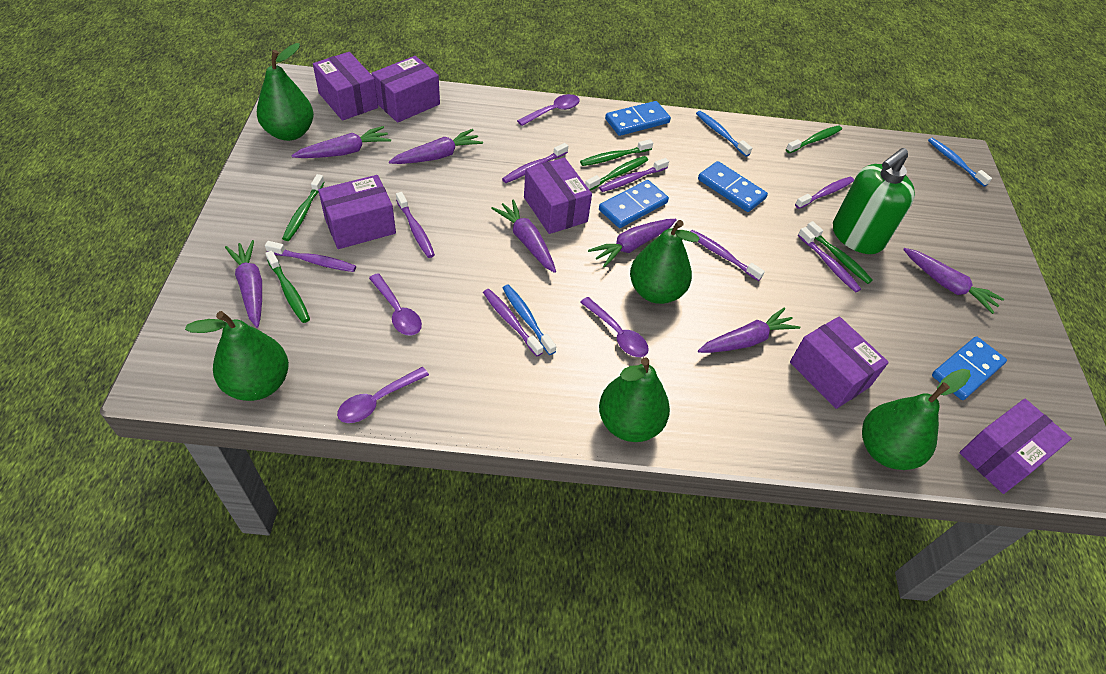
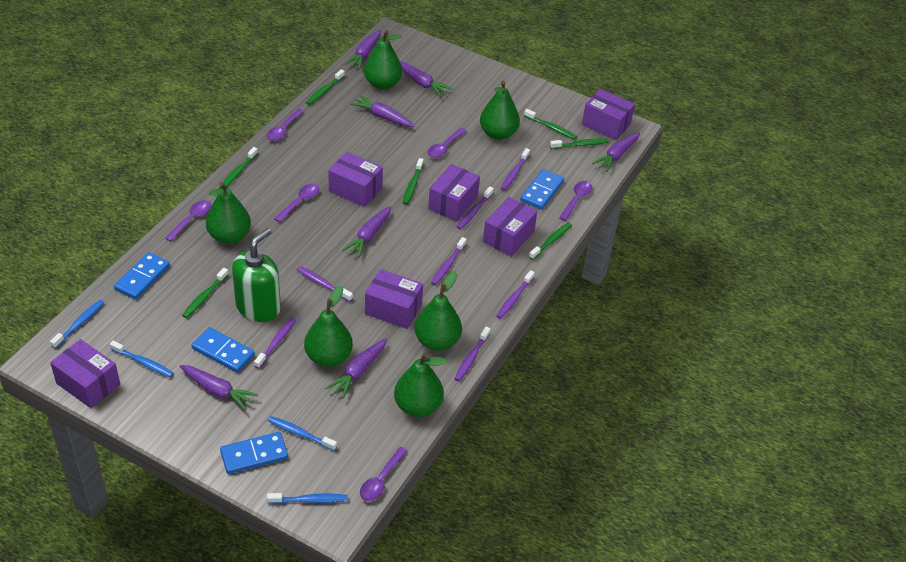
blue toothbrush: 3 -> 4
green pear: 5 -> 6
green toothbrush: 6 -> 7
purple spoon: 4 -> 6
purple toothbrush: 8 -> 7

